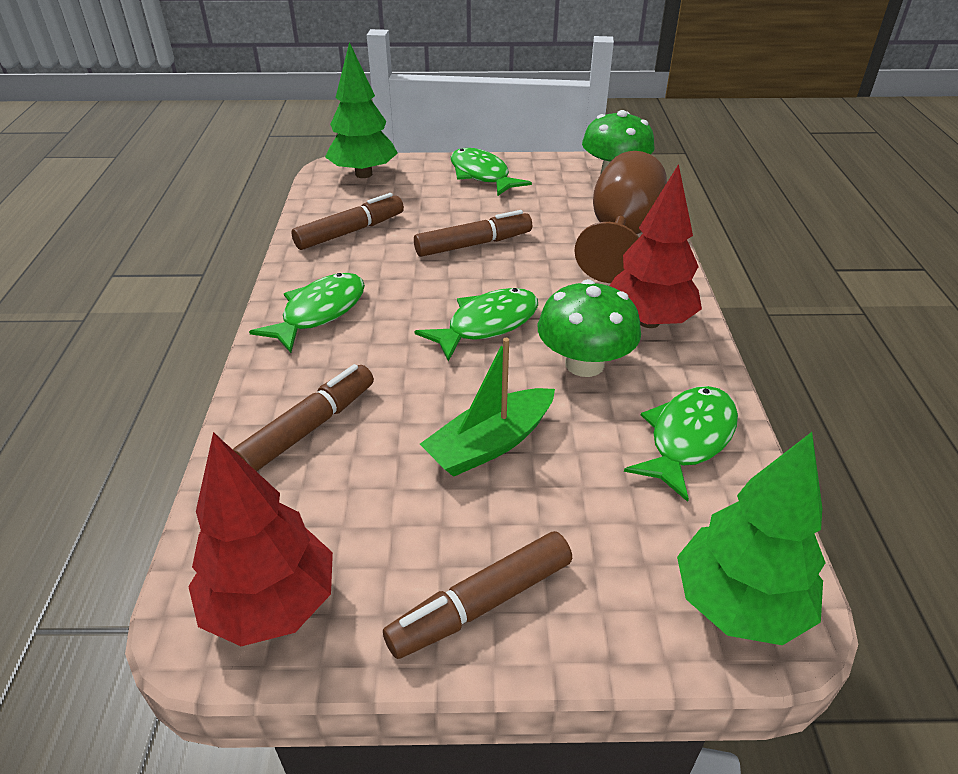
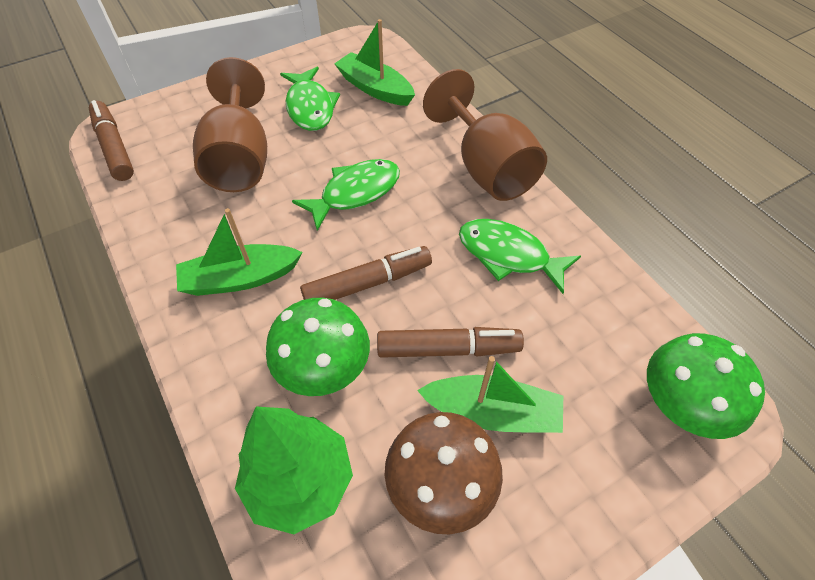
brown goblet: 1 -> 2
brown marker: 4 -> 3
brown mushroom: 0 -> 1
green boat: 1 -> 3
green fish: 4 -> 3
green tree: 2 -> 1
red tree: 2 -> 0

